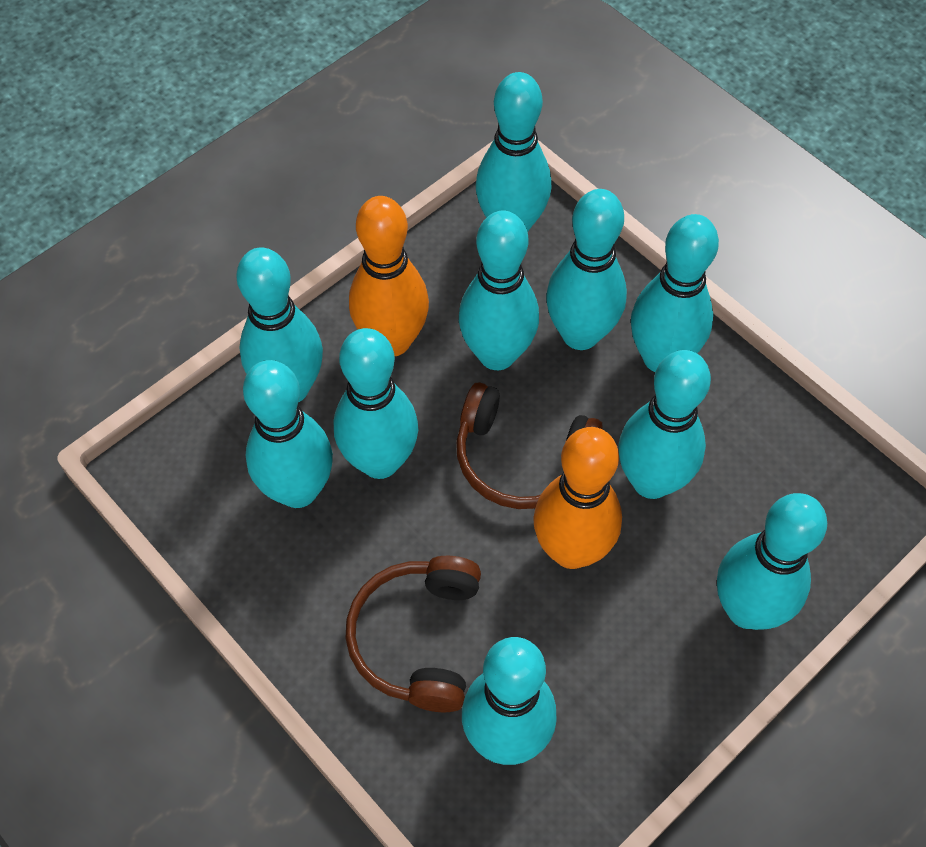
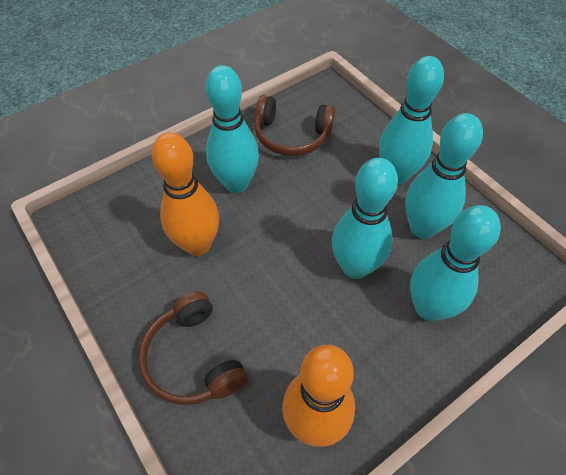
turquoise bowling pin: 10 -> 5

